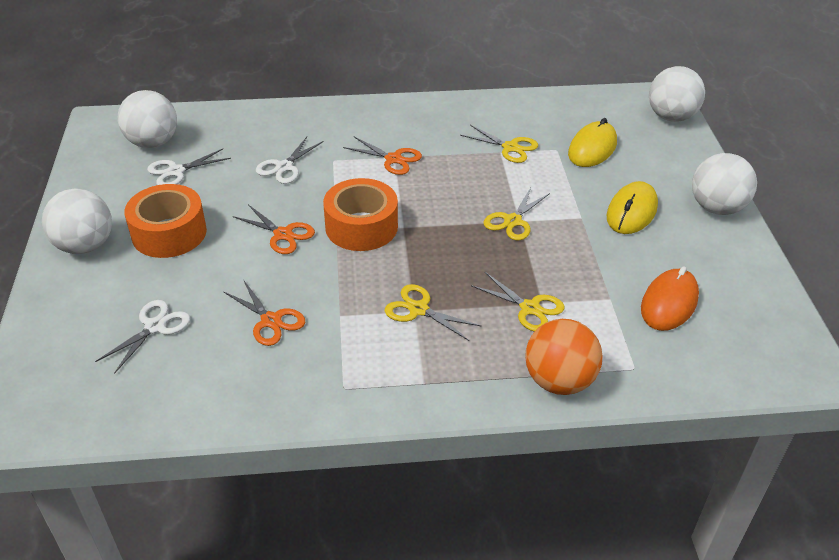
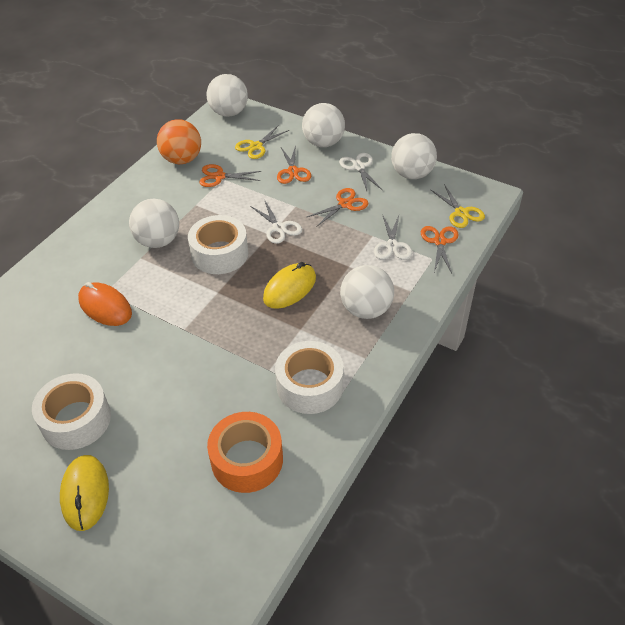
orange scissors: 3 -> 4
orange tape: 2 -> 1
white ball: 4 -> 5
white tape: 0 -> 3
yellow scissors: 4 -> 2

